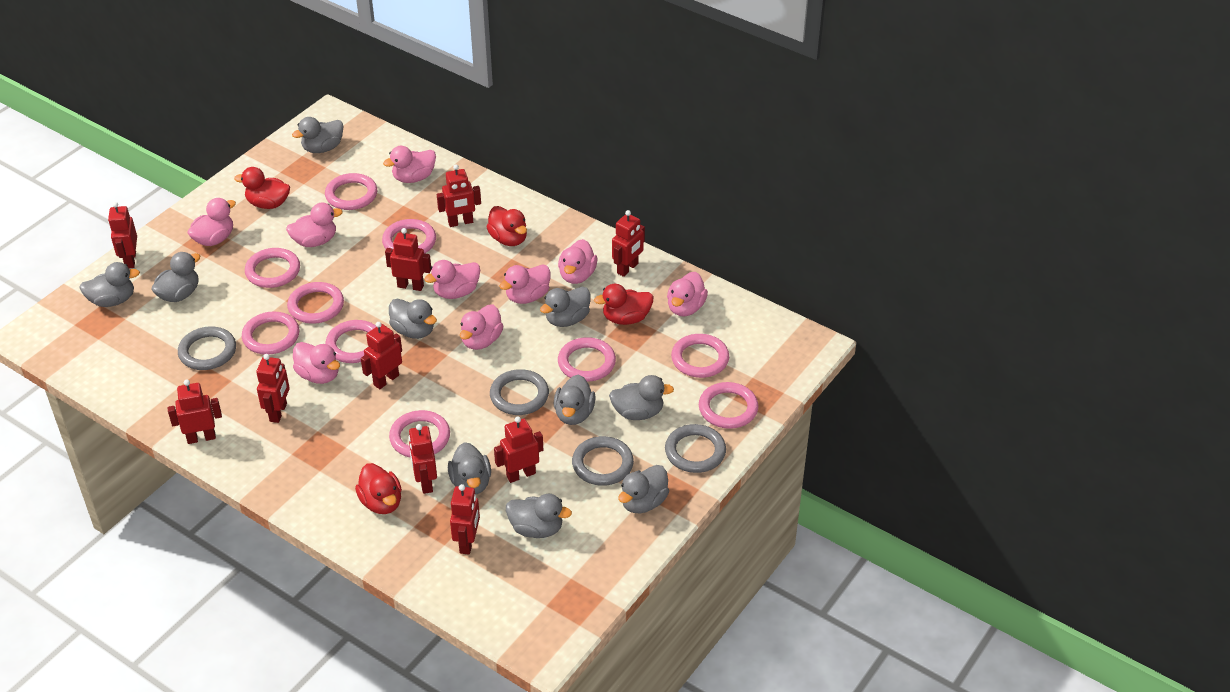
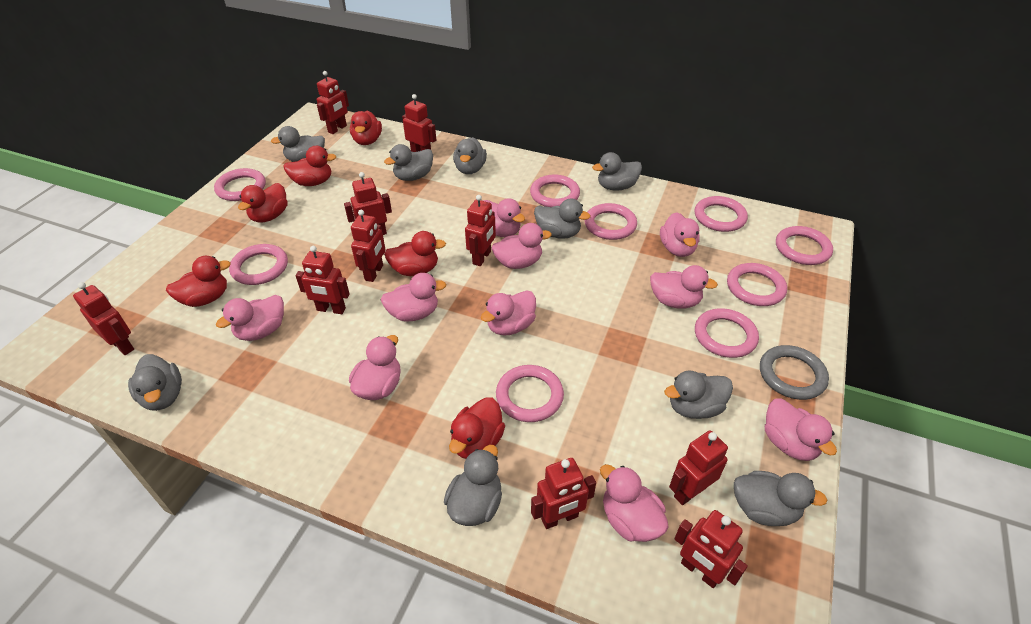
grey duck: 10 -> 9
grey ring: 4 -> 1
pink duck: 9 -> 10
pink ring: 10 -> 9
red duck: 4 -> 6

